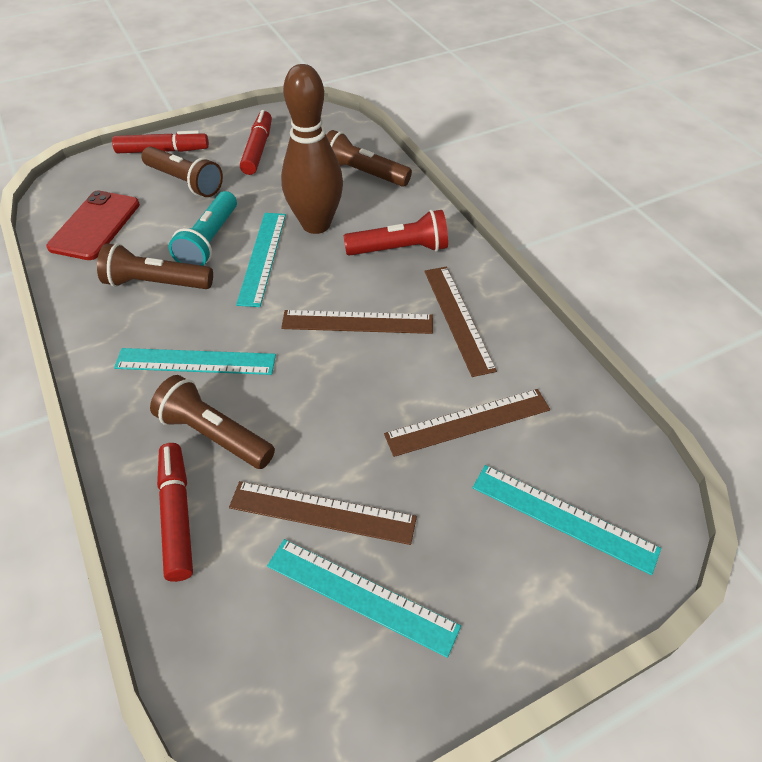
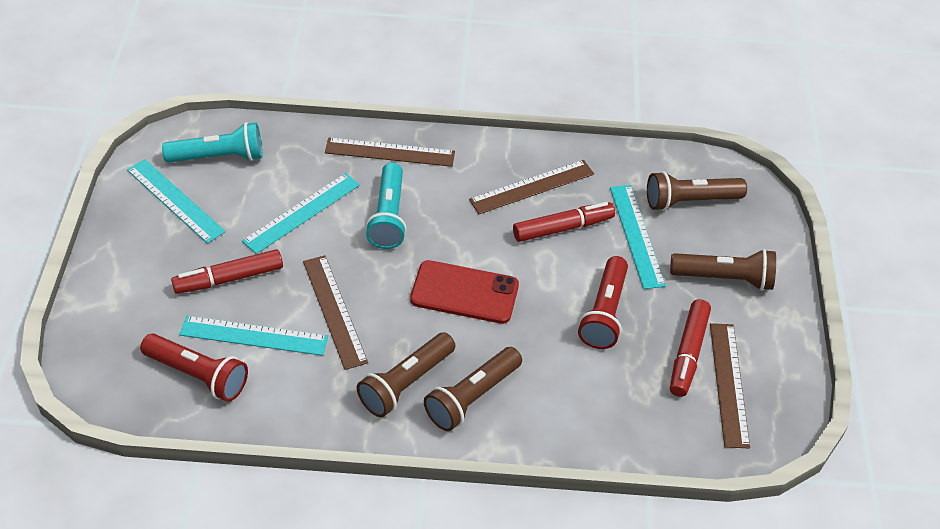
brown bowling pin: 1 -> 0
red flashlight: 1 -> 2
turquoise flashlight: 1 -> 2

